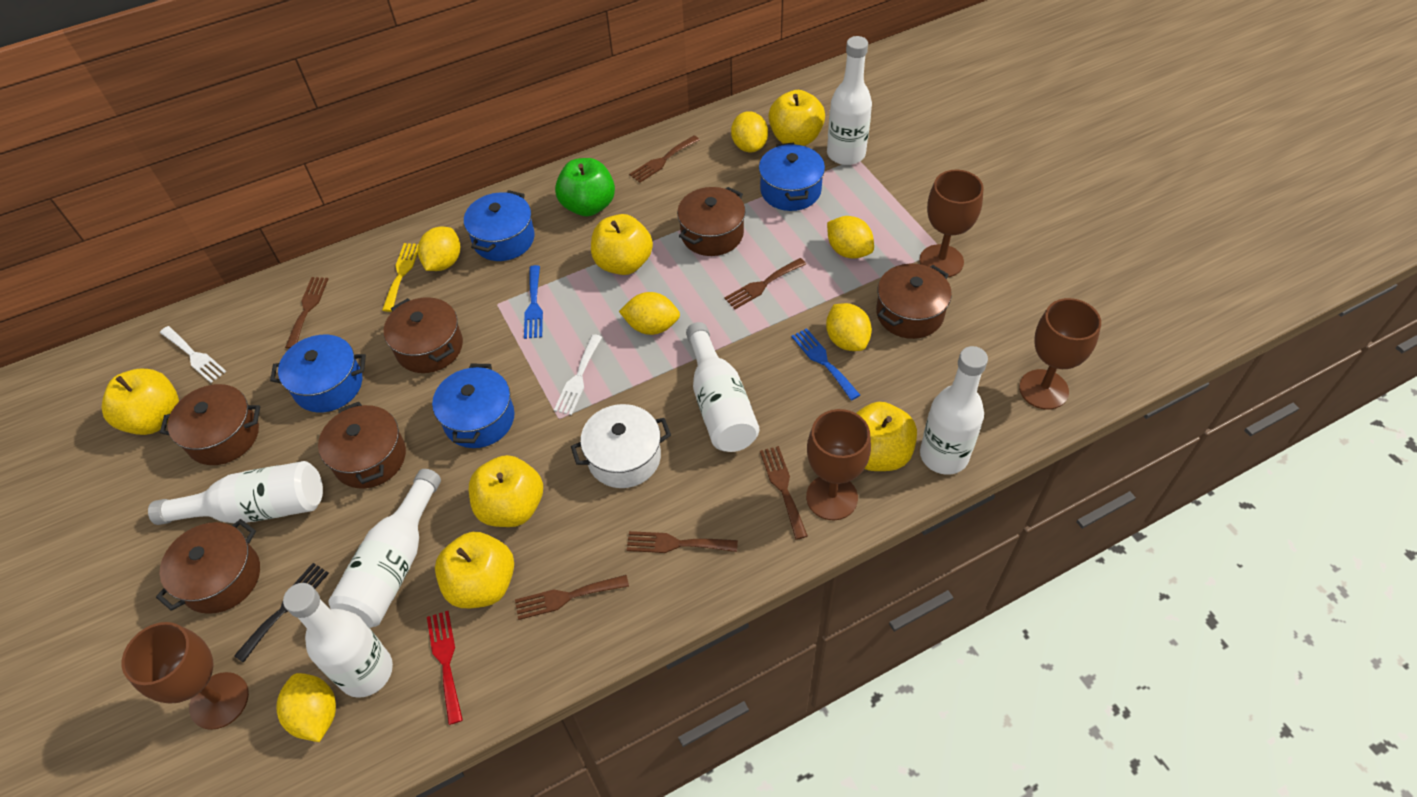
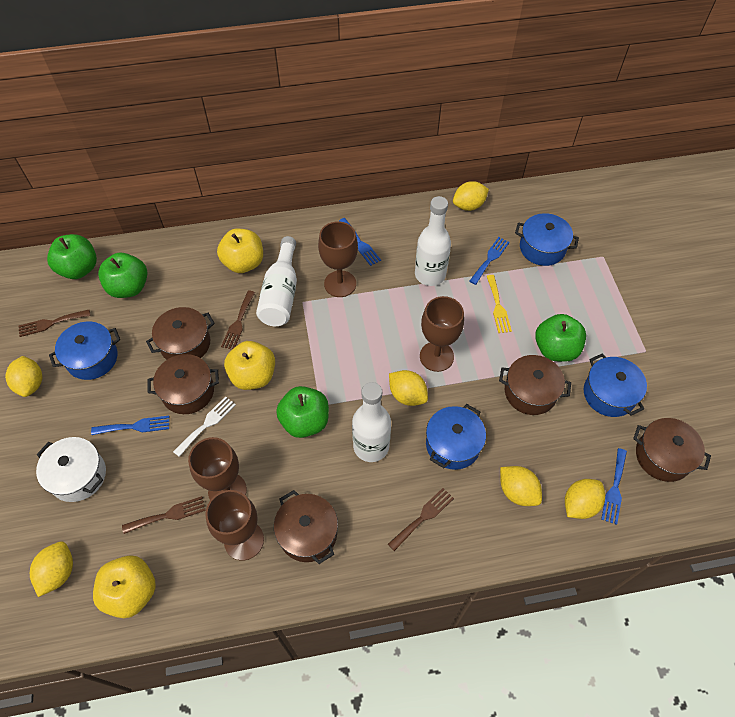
black fork: 1 -> 0
blue fork: 2 -> 4
brown fork: 6 -> 4
brown pot: 6 -> 5
green apple: 1 -> 4
red fork: 1 -> 0
white bottle: 6 -> 3
white fork: 2 -> 1
yellow apple: 6 -> 3

